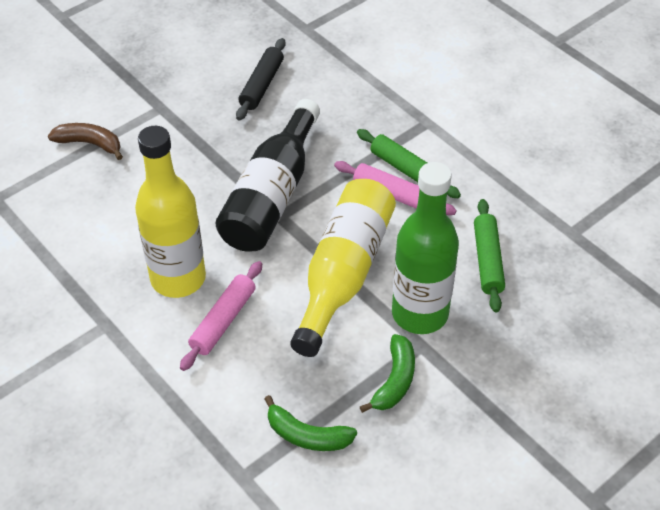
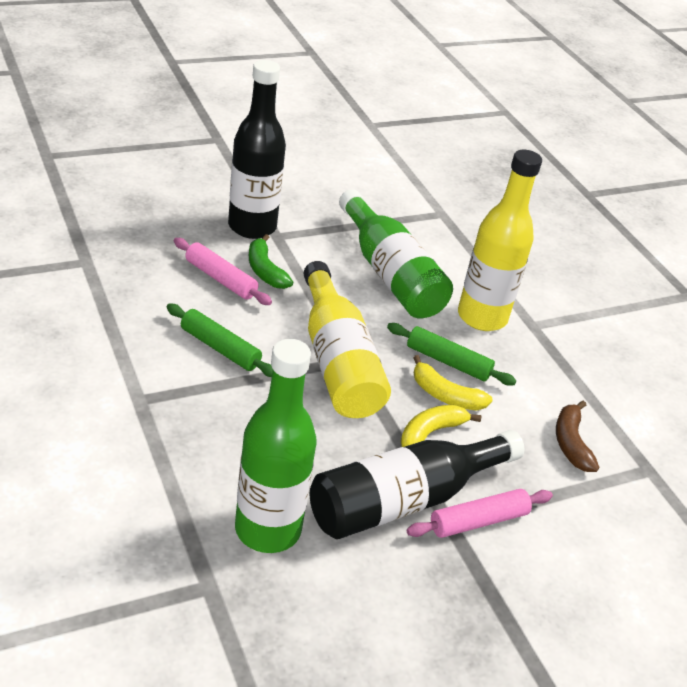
black bottle: 1 -> 2
black rolling pin: 1 -> 0
green banana: 2 -> 1
green bottle: 1 -> 2
yellow banana: 0 -> 2

